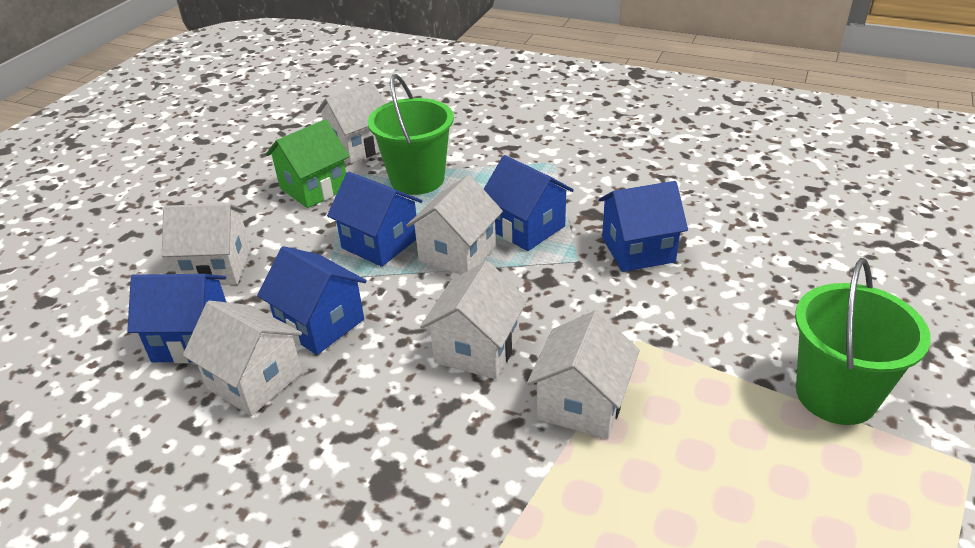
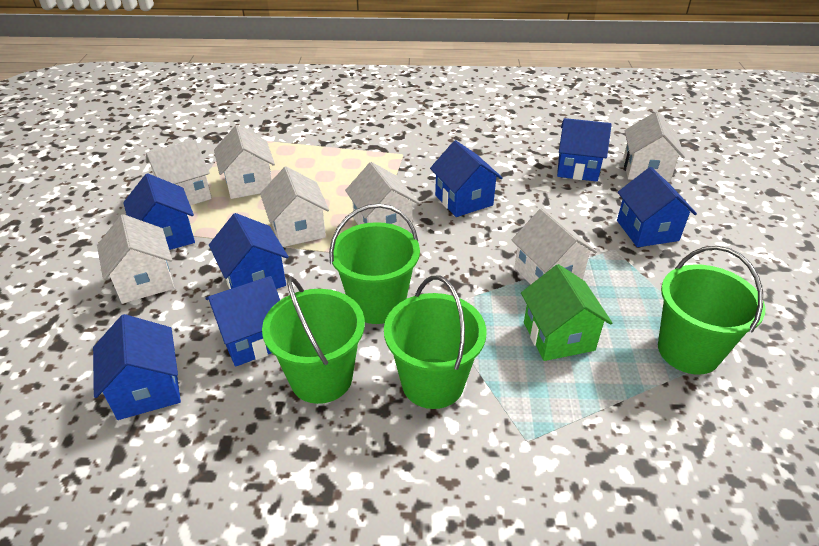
blue house: 5 -> 7
green bucket: 2 -> 4
white house: 6 -> 7

